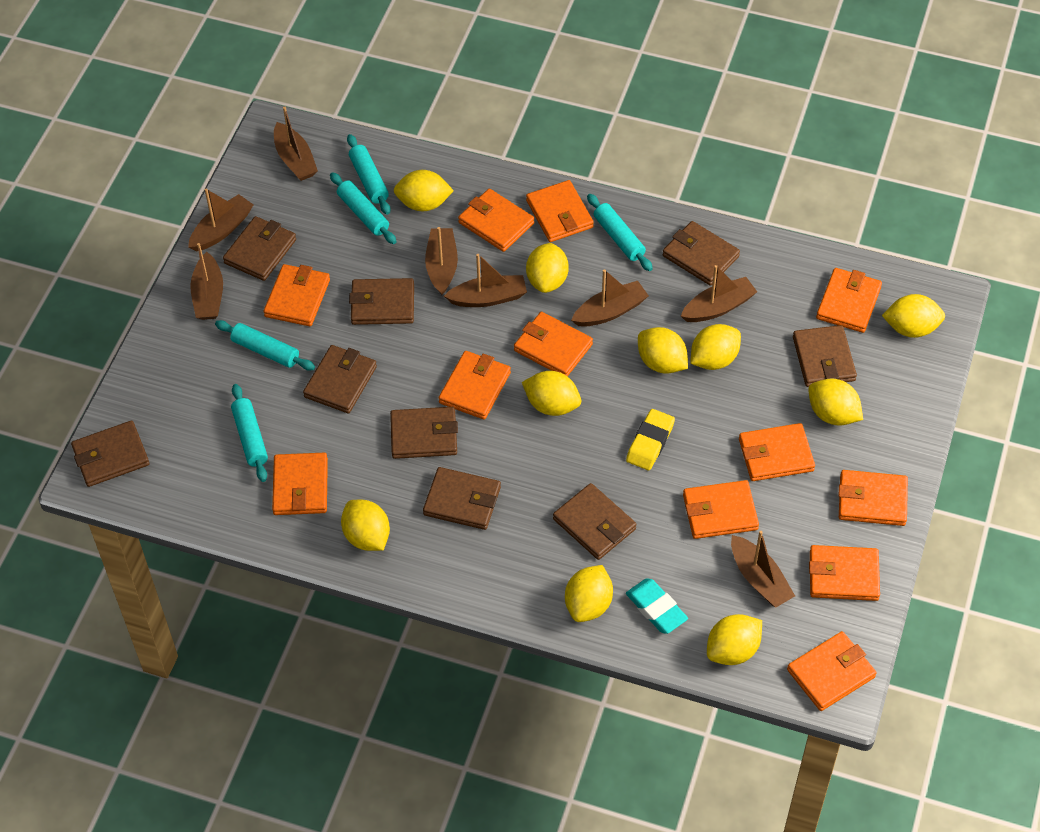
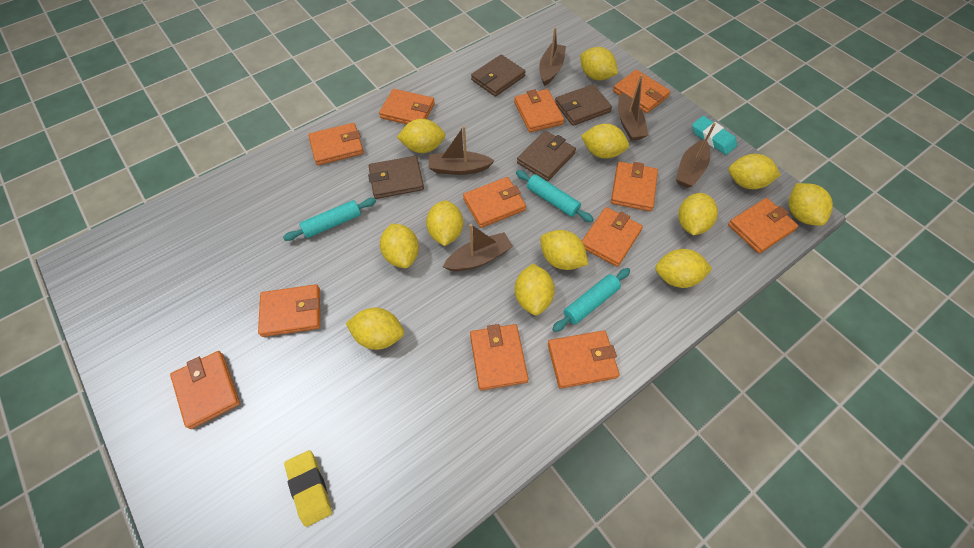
brown boat: 8 -> 5
brown wallet: 9 -> 4
turquoise rolling pin: 5 -> 3
yellow lemon: 10 -> 12

